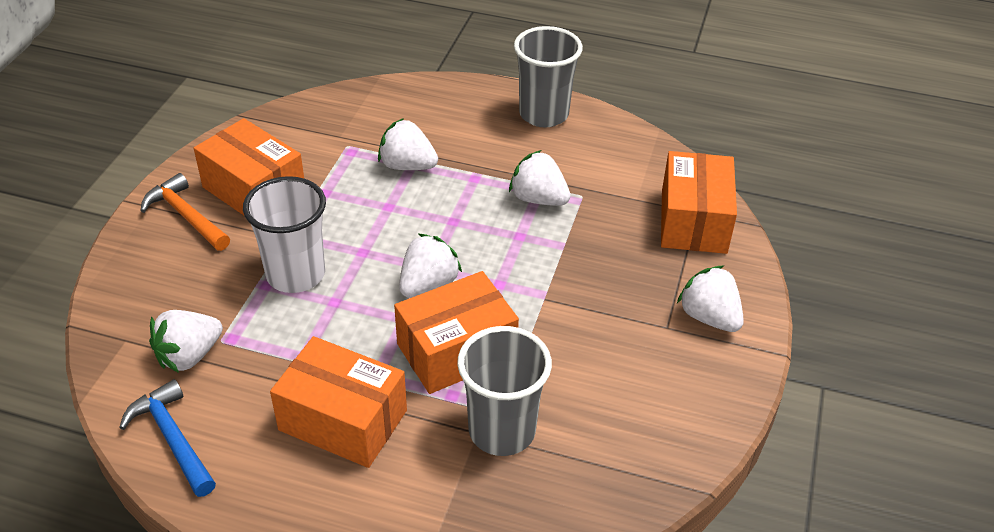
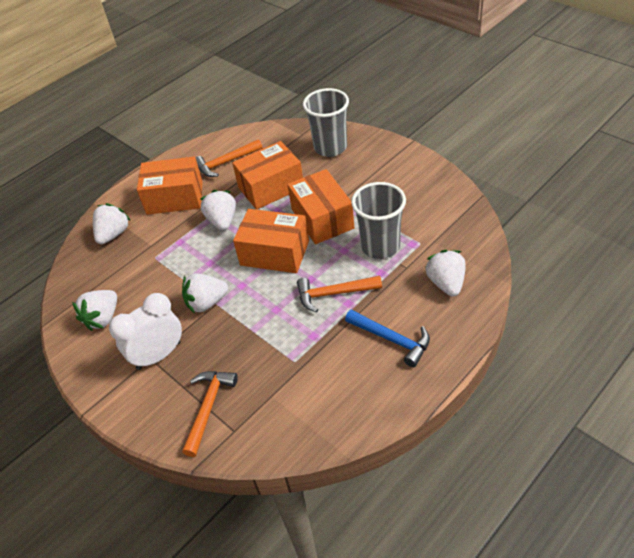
orange hammer: 1 -> 3
white clock: 0 -> 1
white cup: 1 -> 0

